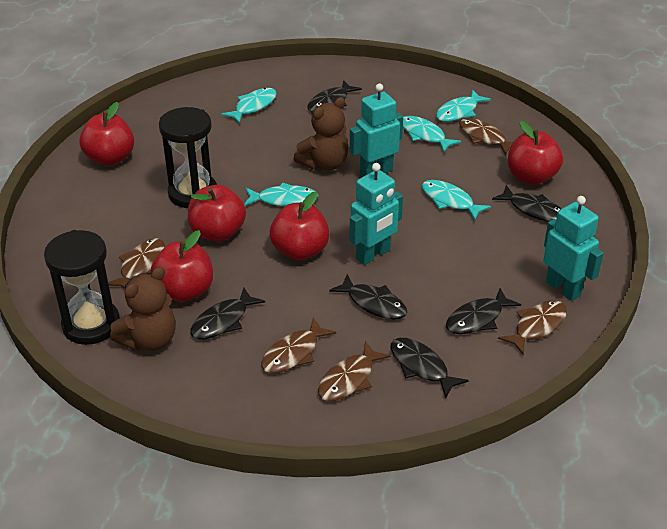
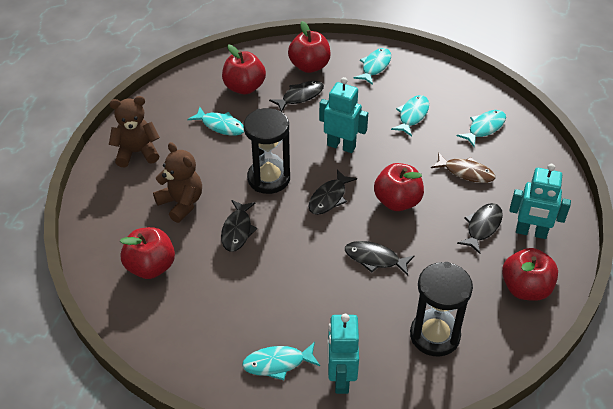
black fish: 6 -> 5
brown fish: 5 -> 1

